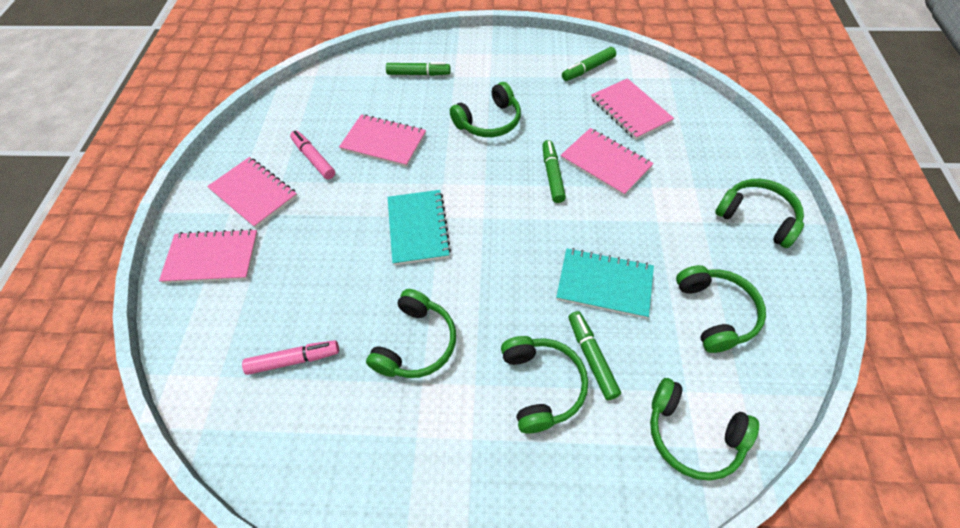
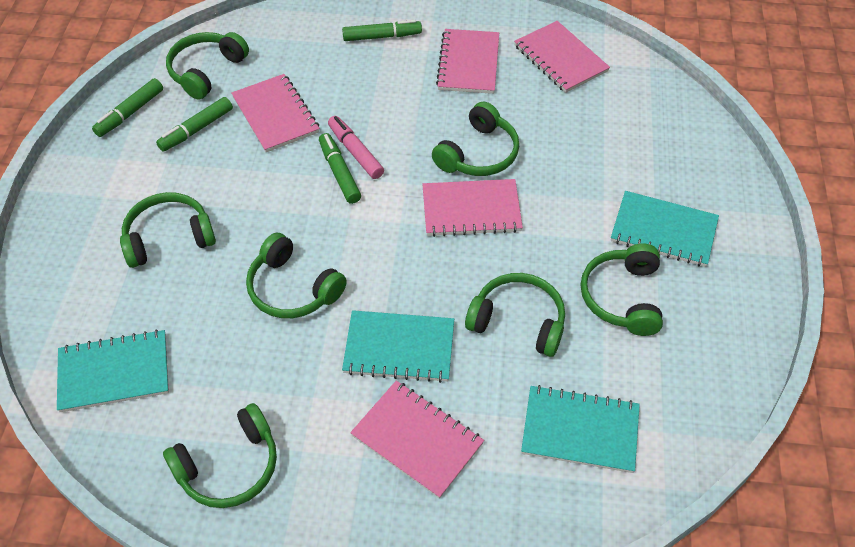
green headphones: 6 -> 7
pink marker: 2 -> 1
turquoise notebook: 2 -> 4

